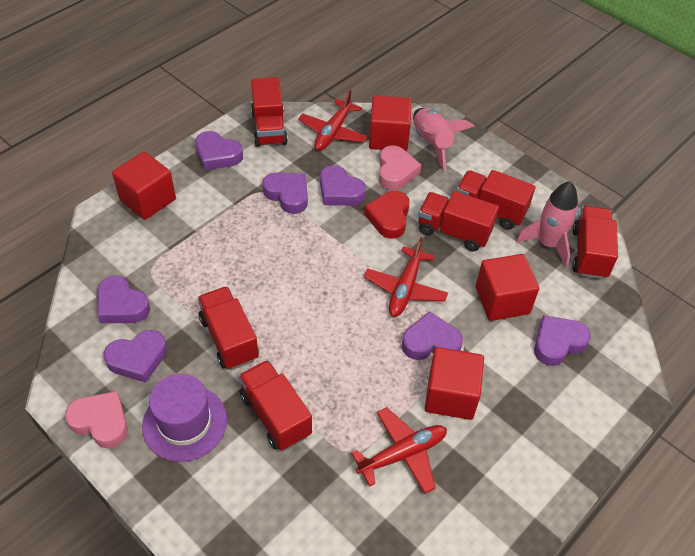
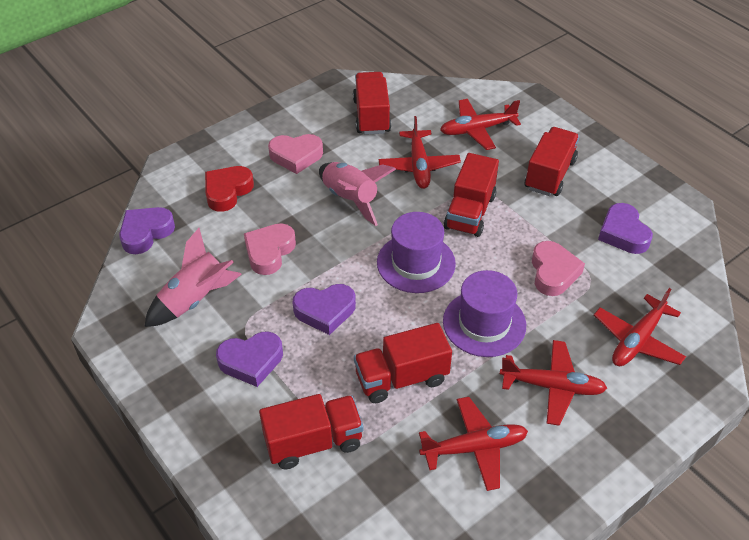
pink heart: 2 -> 3
purple hat: 1 -> 2
purple heart: 7 -> 4
red cube: 4 -> 0
red plane: 3 -> 5
red truck: 6 -> 5

